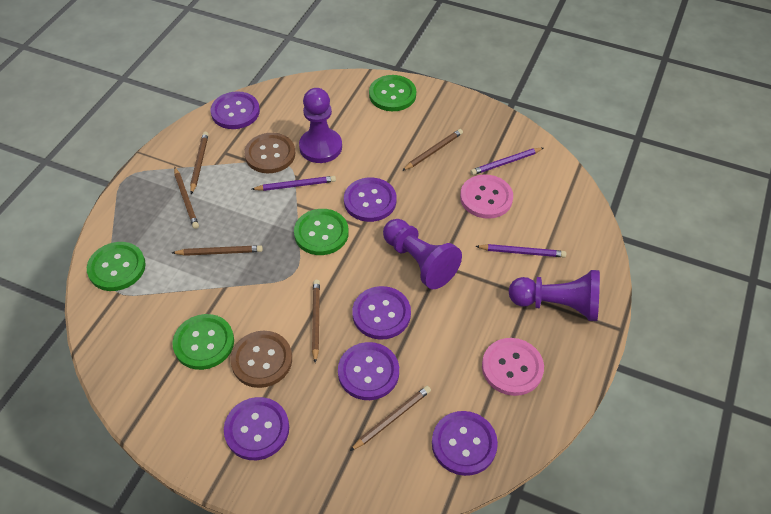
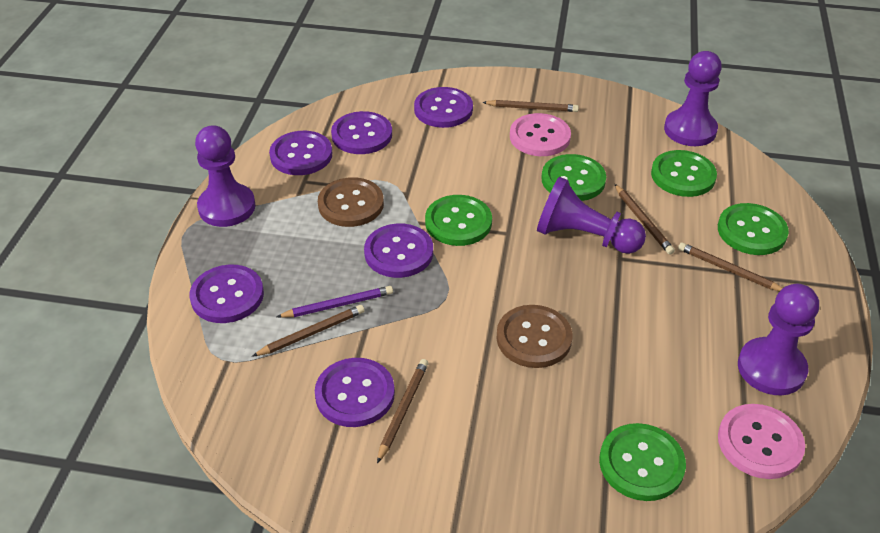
brown pencil: 6 -> 5
green button: 4 -> 5
purple pawn: 3 -> 4
purple pencil: 3 -> 1

